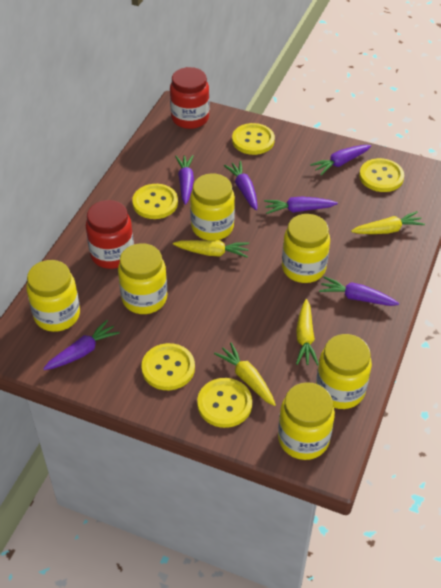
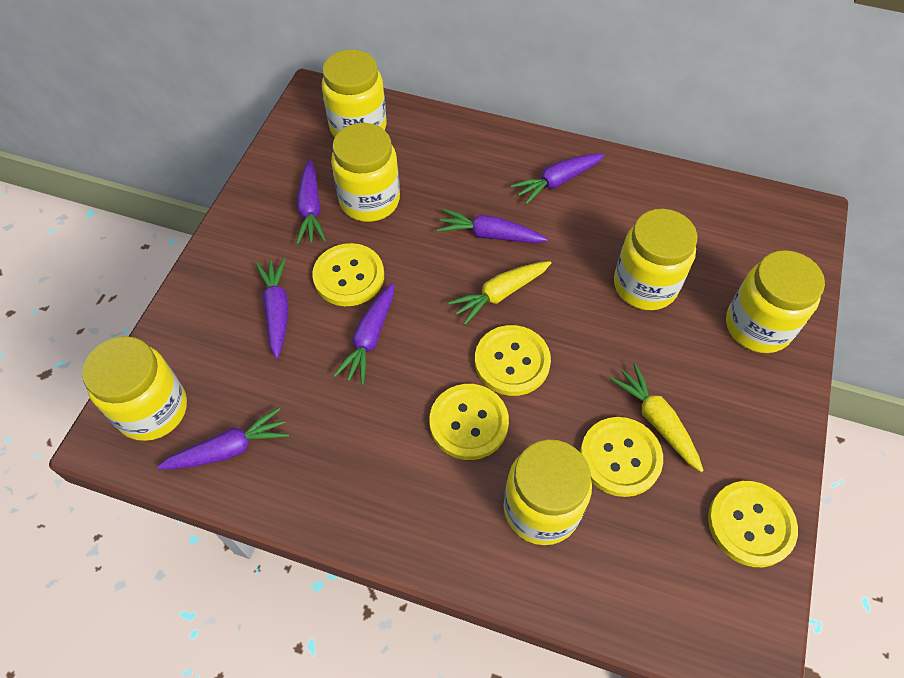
red jar: 2 -> 0
yellow carrot: 4 -> 2

